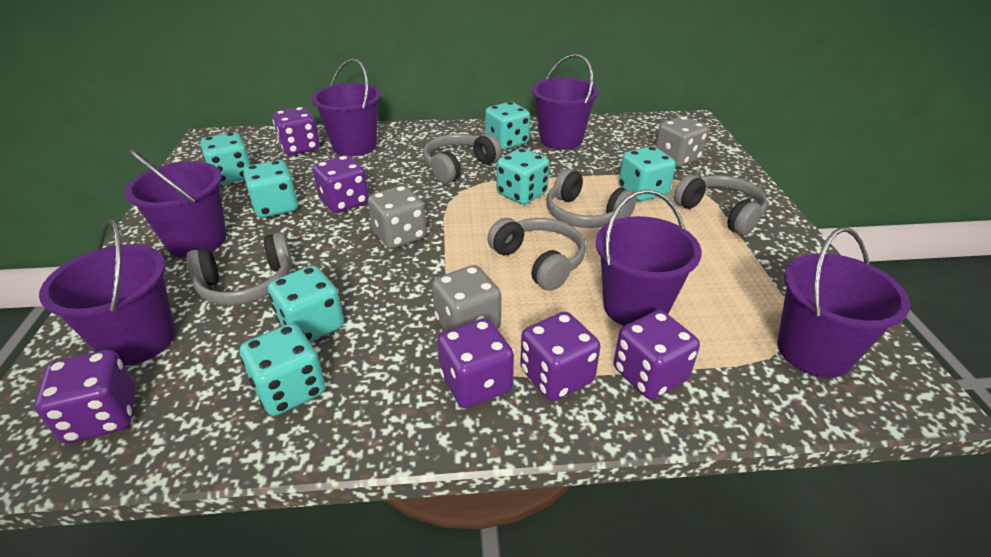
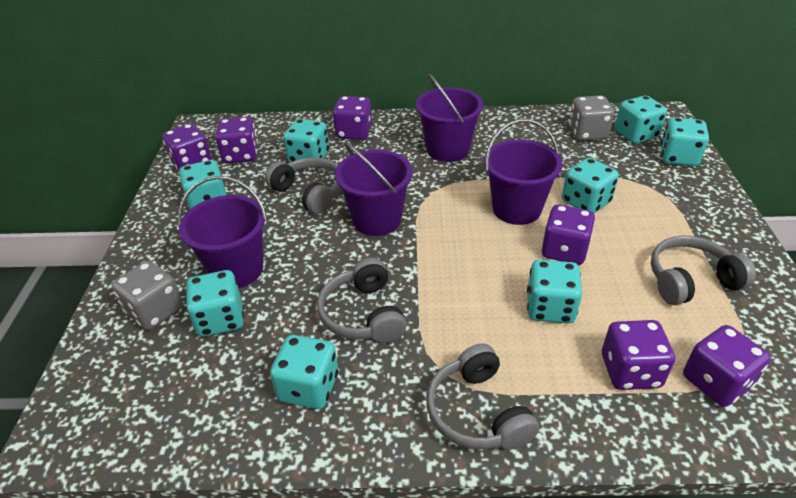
grey dice: 3 -> 2
grey headphones: 5 -> 4
purple bucket: 6 -> 4
turquoise dice: 7 -> 8

